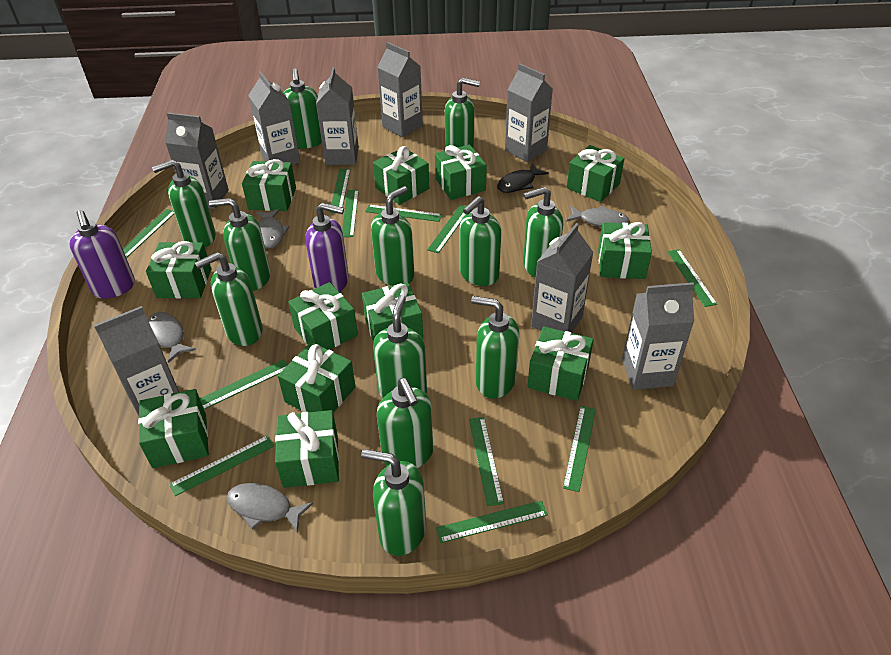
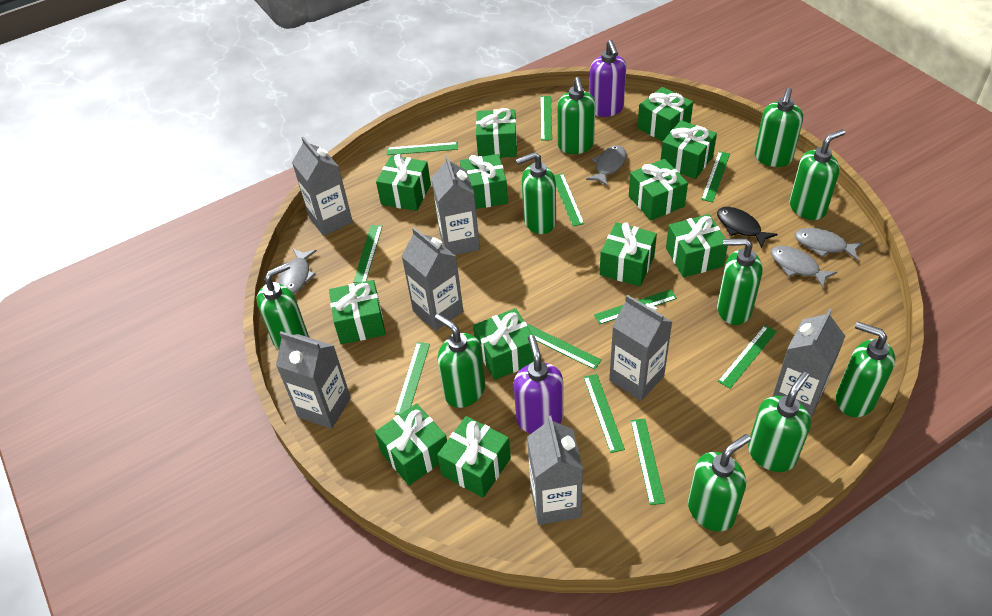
green soap dispenser: 12 -> 10
grey carton: 8 -> 7

